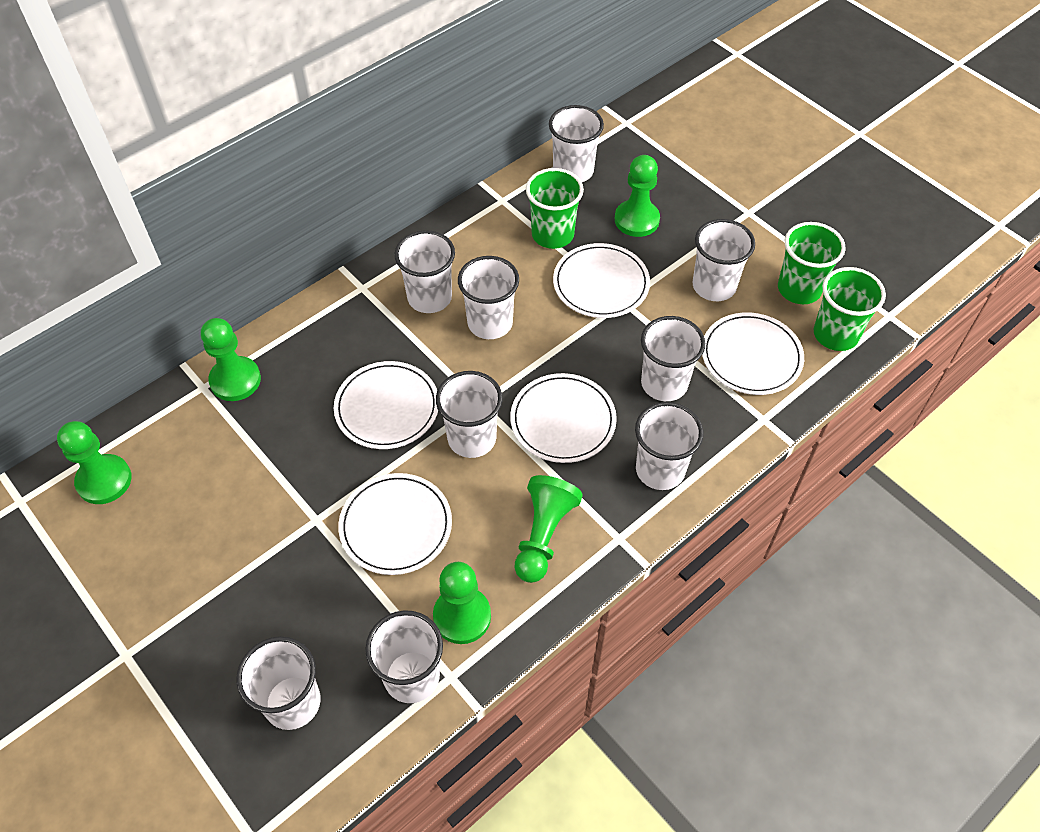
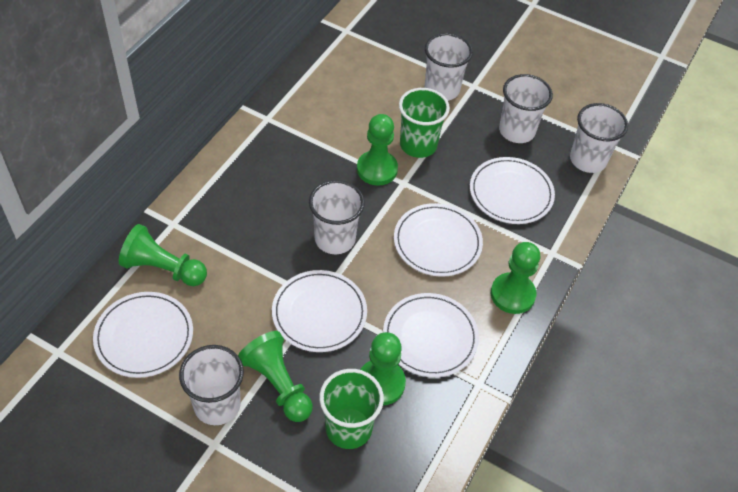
green cup: 3 -> 2
white cup: 9 -> 5

